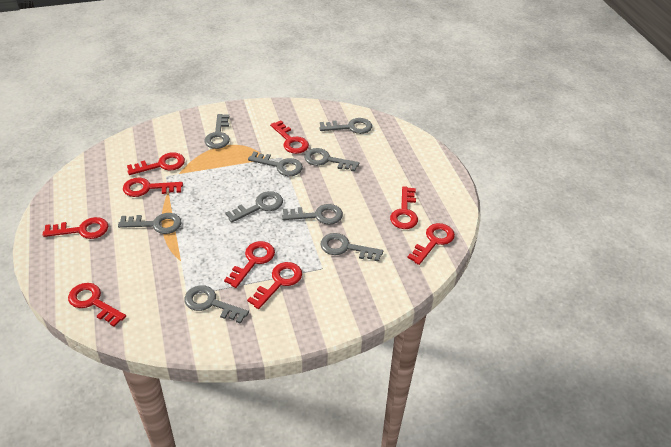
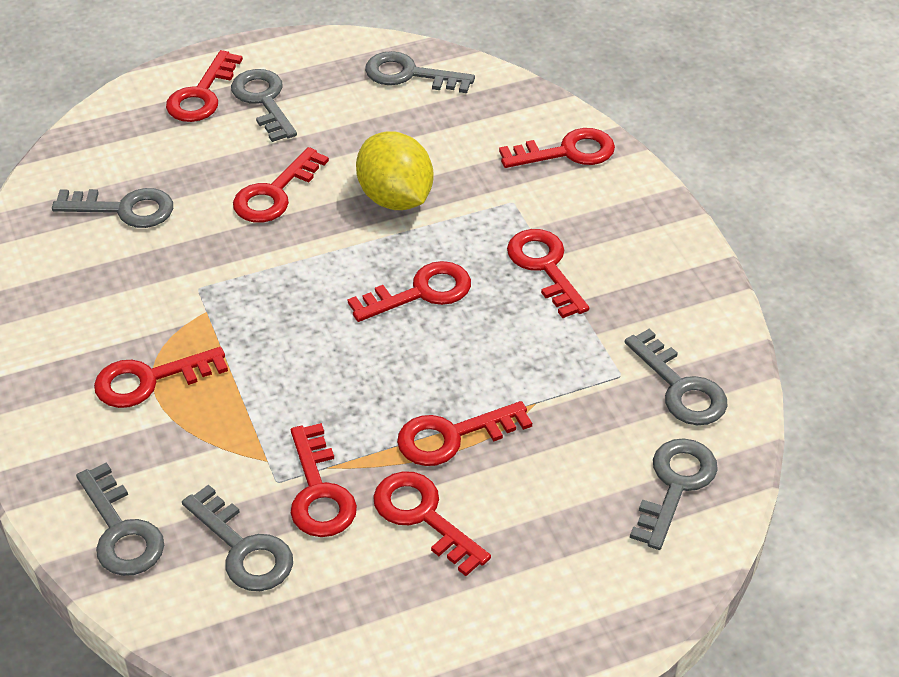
grey key: 9 -> 7
yellow lemon: 0 -> 1

